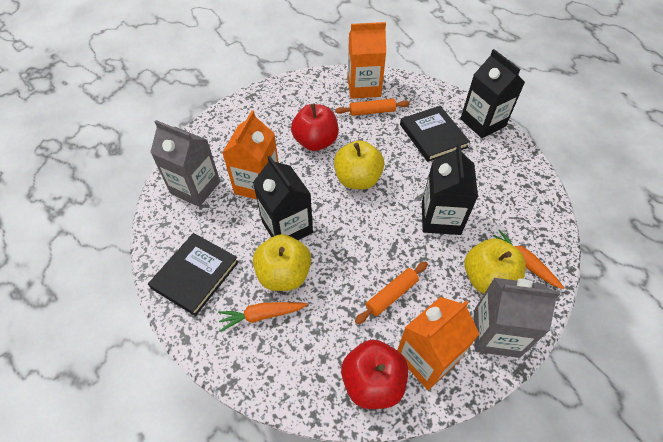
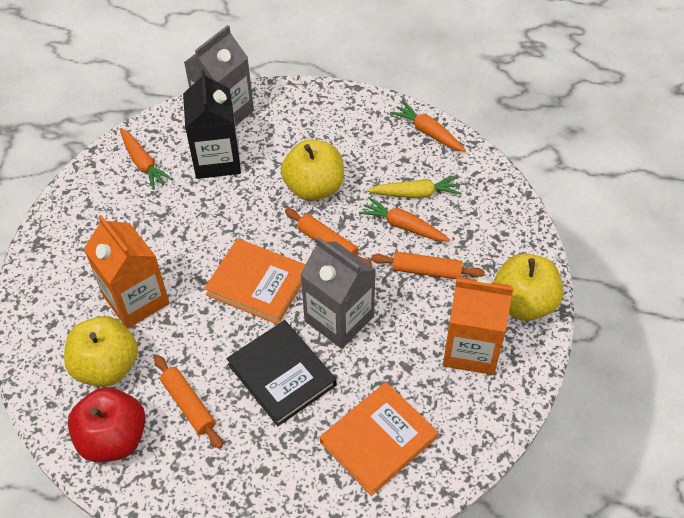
black book: 2 -> 1
black carton: 3 -> 1
orange book: 0 -> 2
orange carrot: 2 -> 3
orange carton: 3 -> 2
orange rolling pin: 2 -> 3
red apple: 2 -> 1
yellow carrot: 0 -> 1

